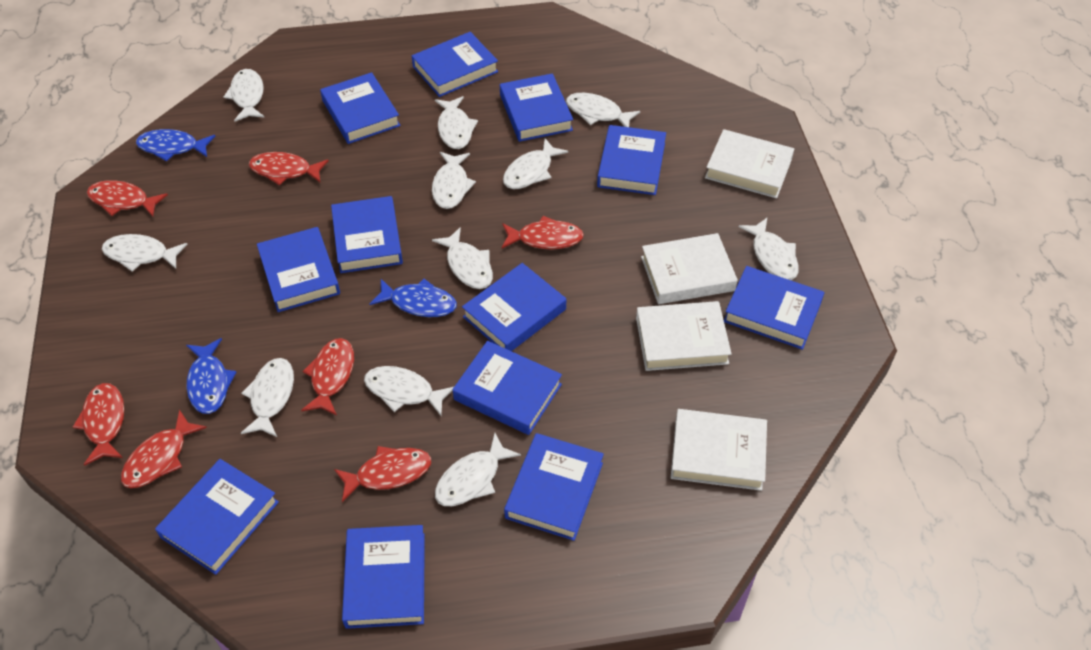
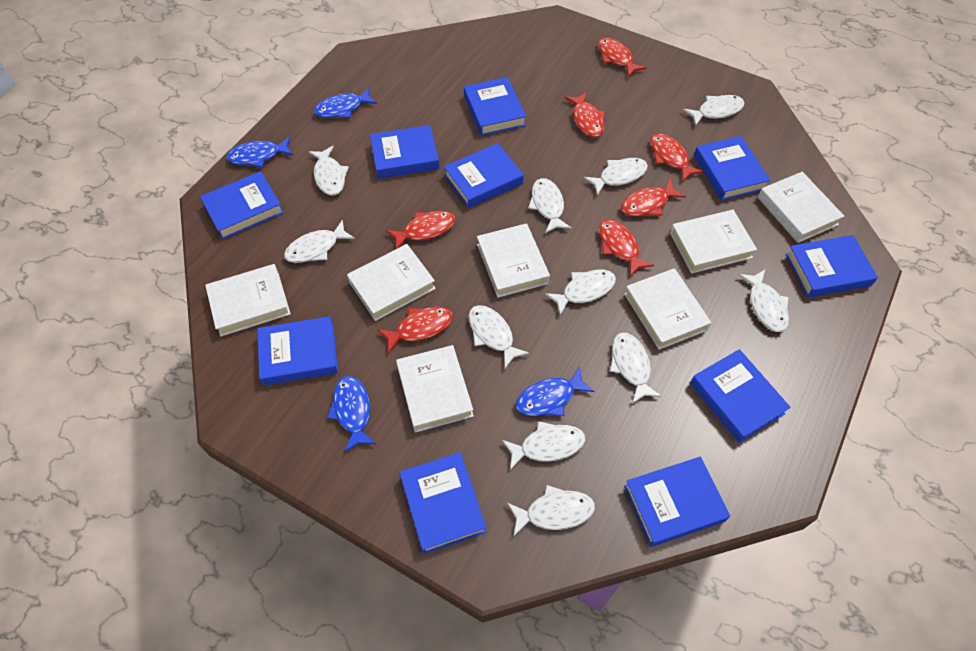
blue book: 12 -> 10
blue fish: 3 -> 4
white book: 4 -> 7

